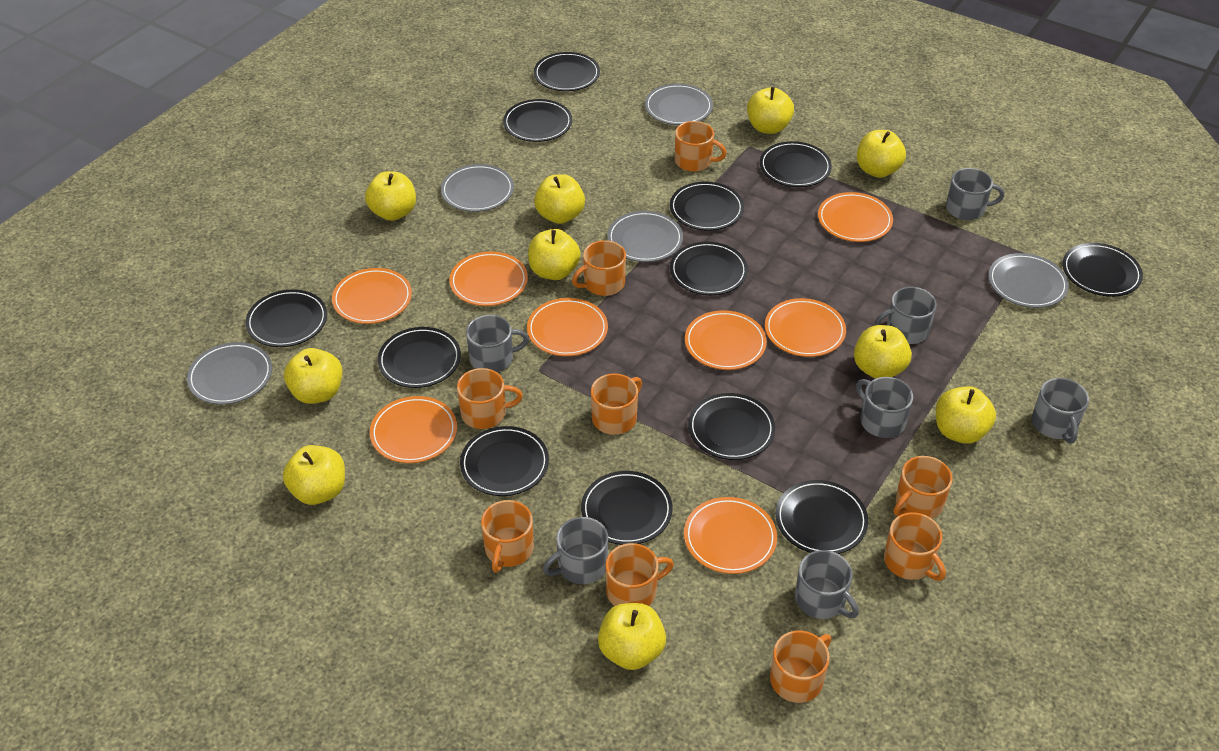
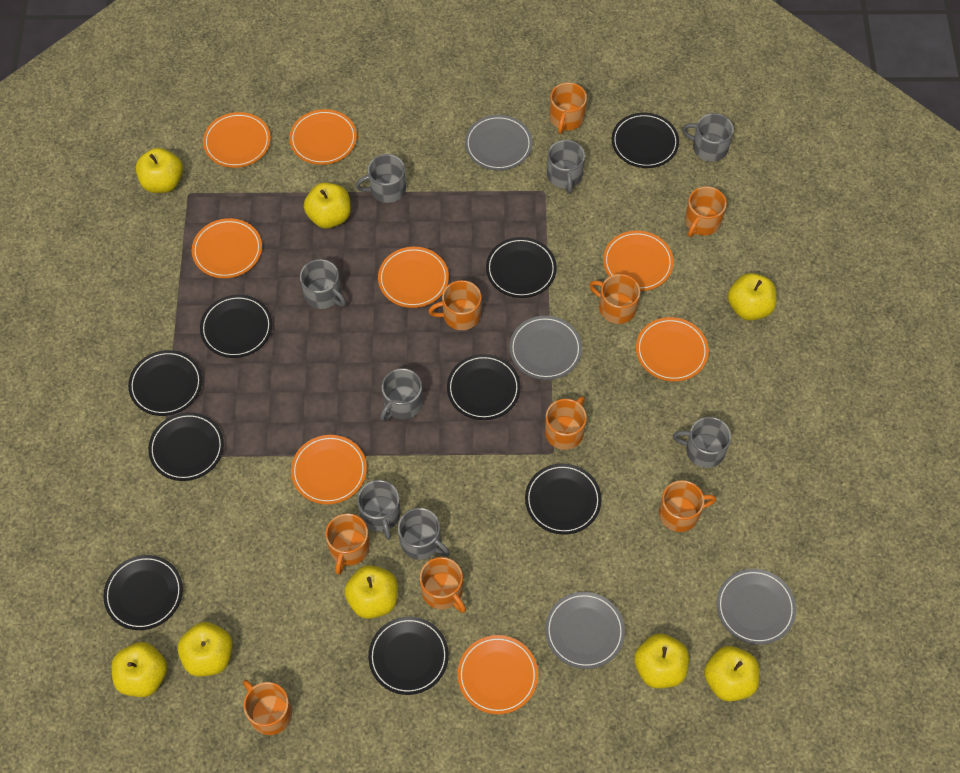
black plate: 12 -> 9
grey mug: 7 -> 8
grey plate: 5 -> 4
yellow apple: 10 -> 8

